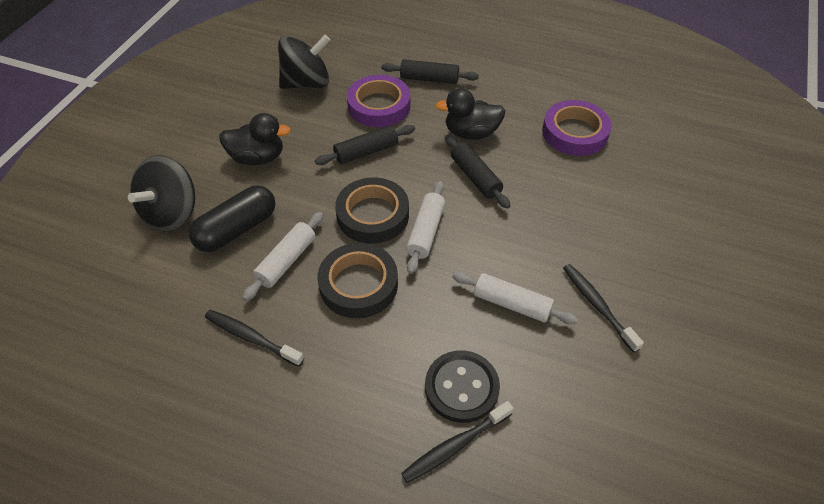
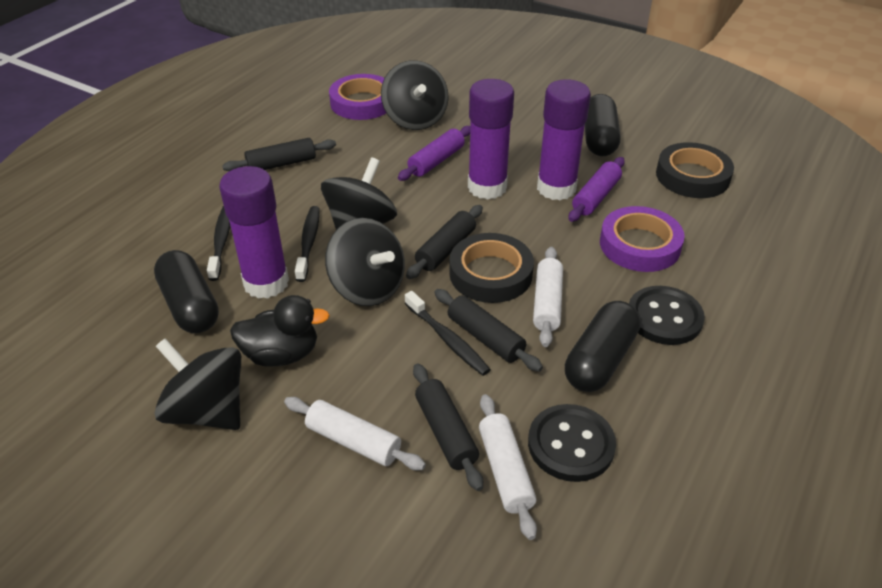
black button: 1 -> 2
black capsule: 1 -> 3
black duck: 2 -> 1
black rolling pin: 3 -> 4
black spinning top: 2 -> 4
purple glue stick: 0 -> 3
purple rolling pin: 0 -> 2

